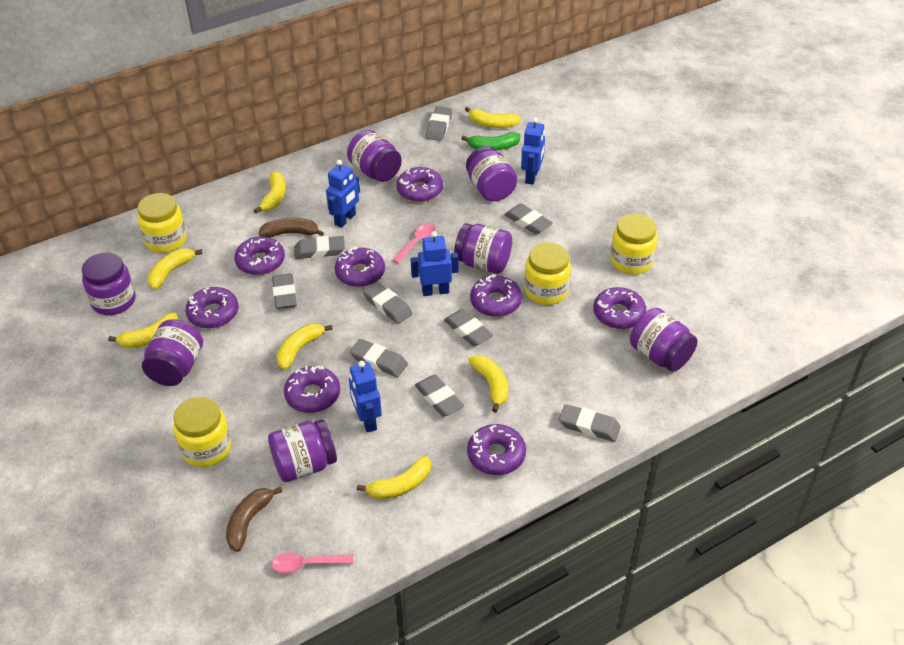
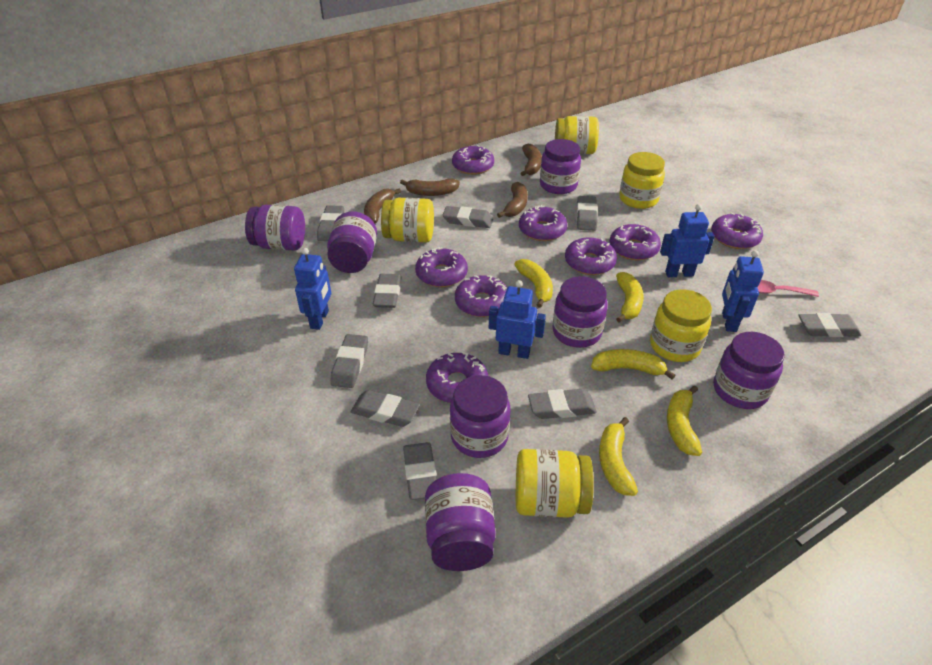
brown banana: 2 -> 4
green banana: 1 -> 0
pink spoon: 2 -> 1
yellow banana: 7 -> 5
yellow jar: 4 -> 5

